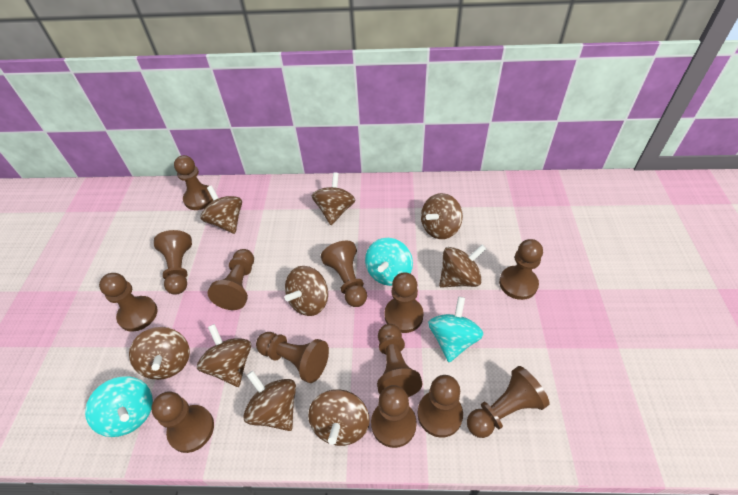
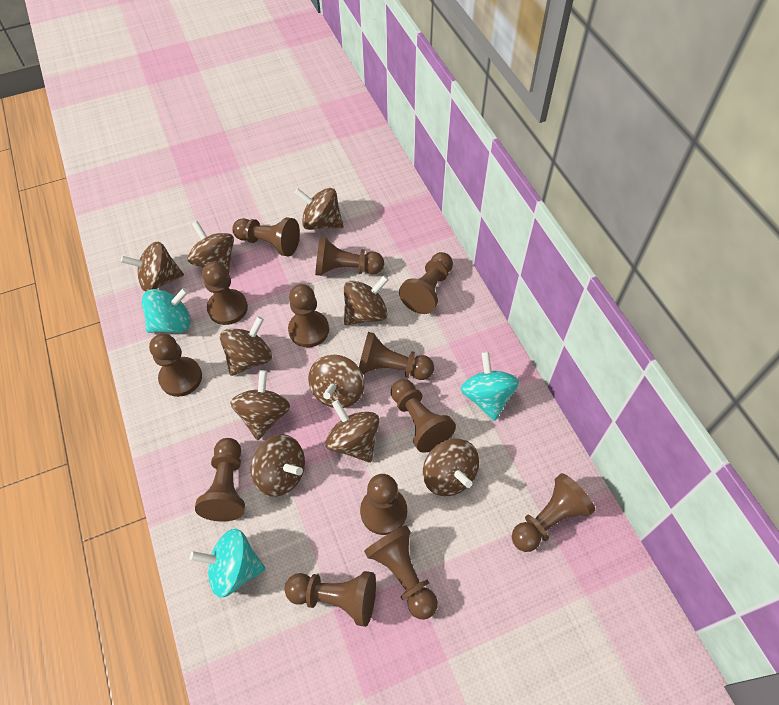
brown spinning top: 9 -> 10

